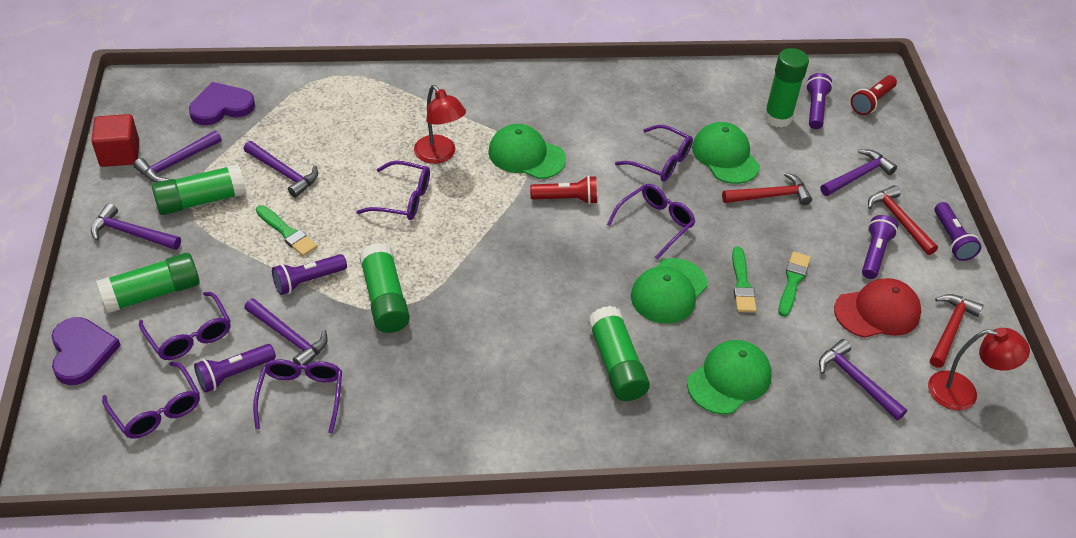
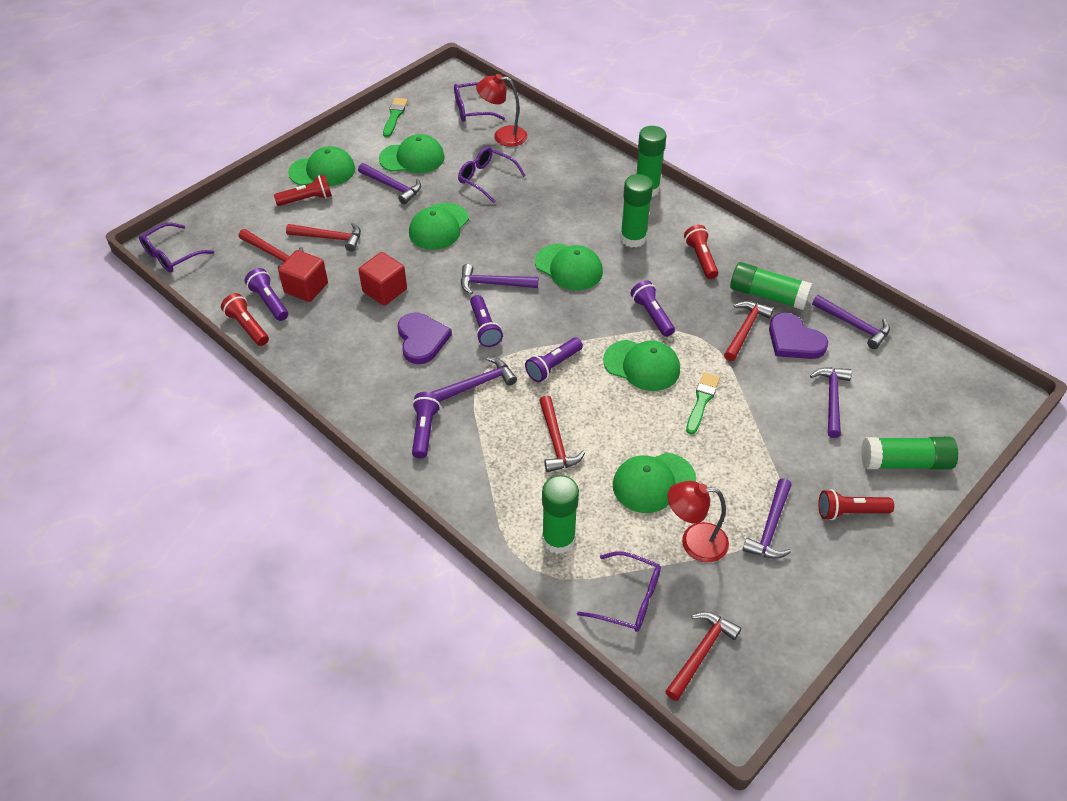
green brush: 3 -> 2
green cap: 4 -> 6
purple glasses: 6 -> 4
red cap: 1 -> 0
red cube: 1 -> 2
red flashlight: 2 -> 4
red hammer: 3 -> 5

